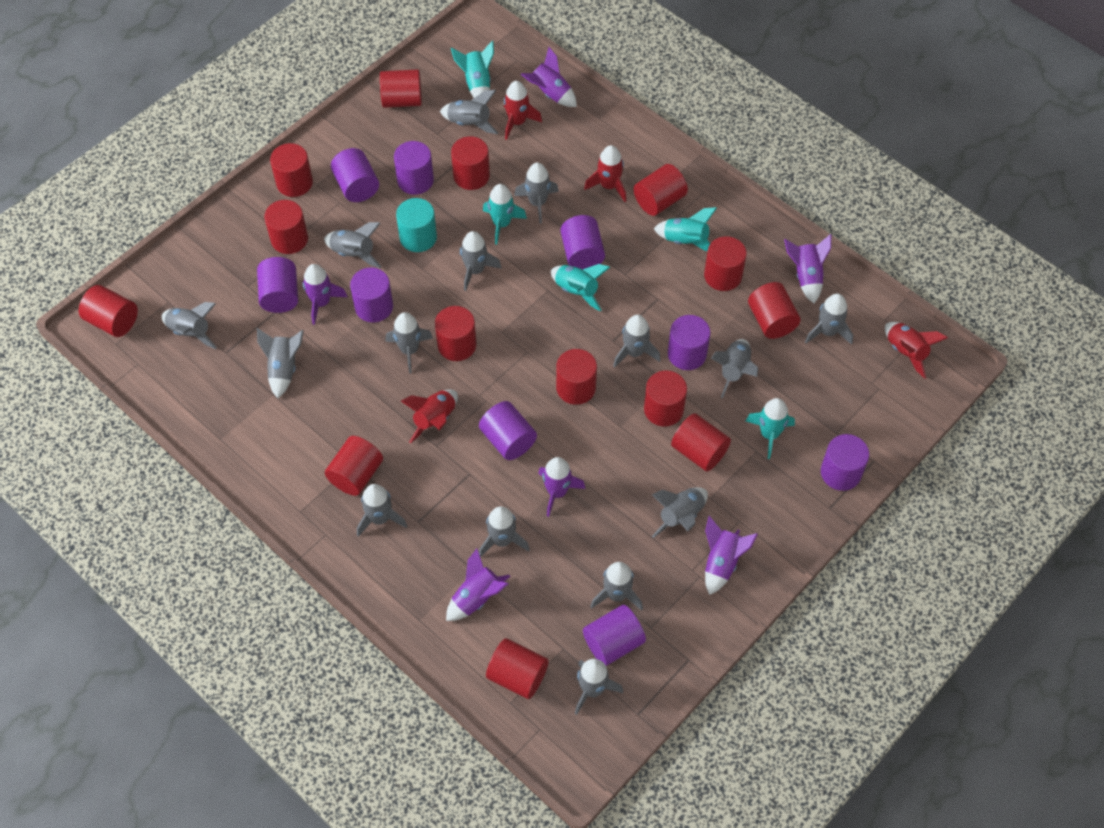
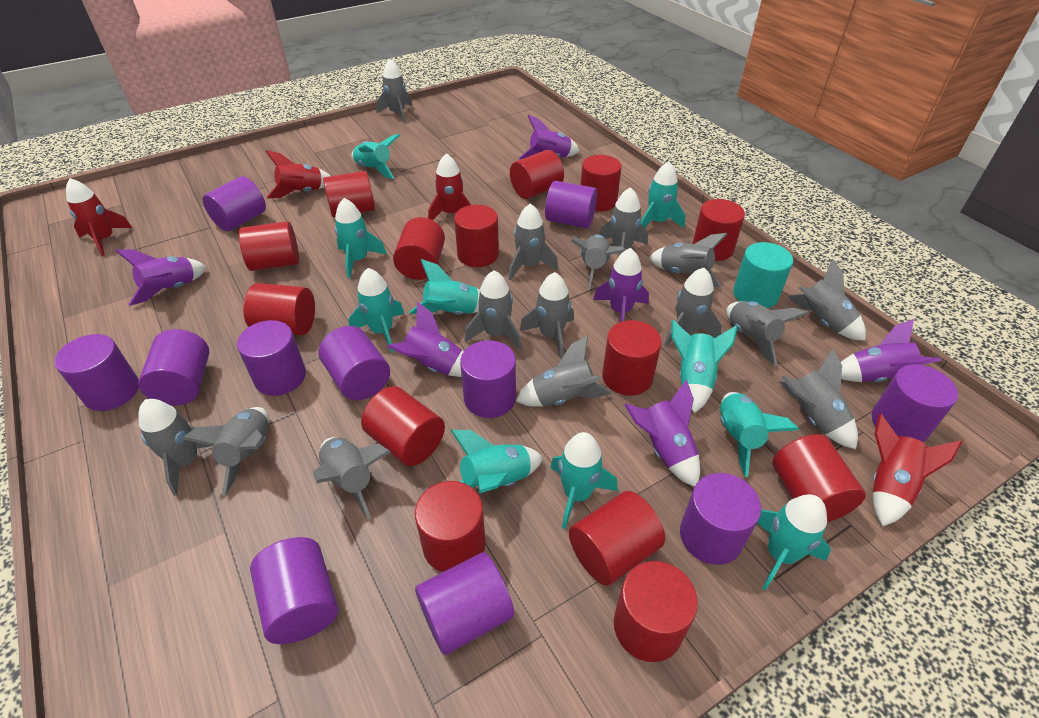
purple cylinder: 9 -> 11
turquoise rocket: 5 -> 10

